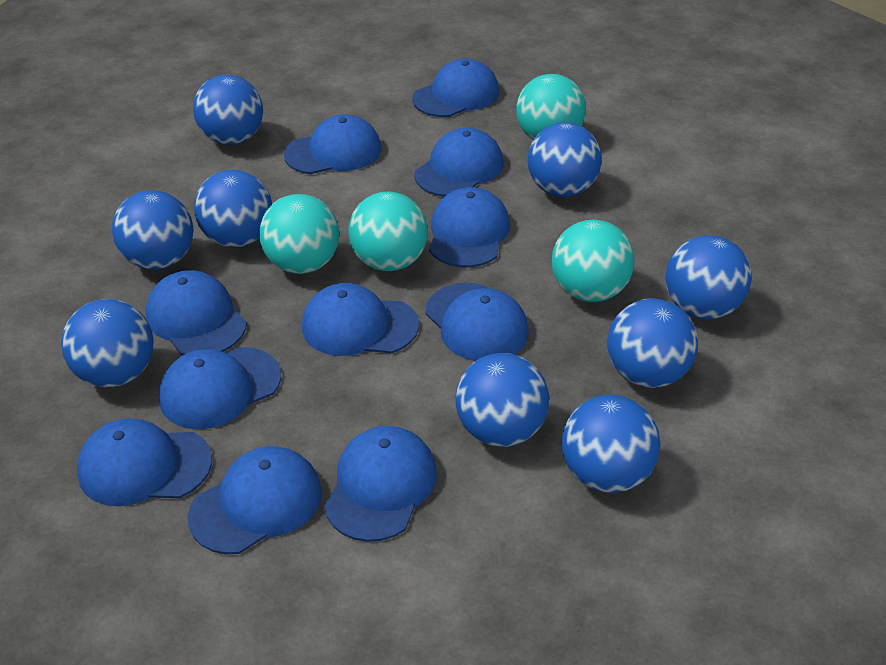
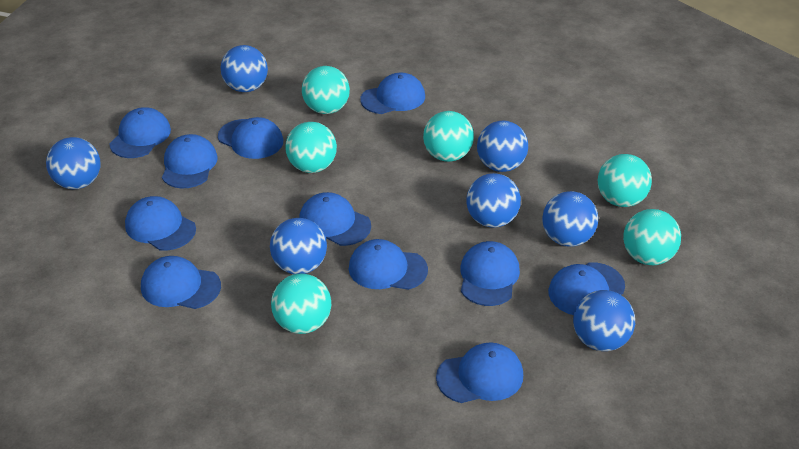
blue ball: 9 -> 7
turquoise ball: 4 -> 6

